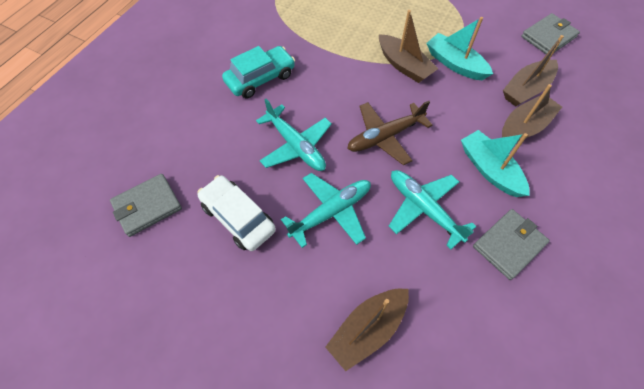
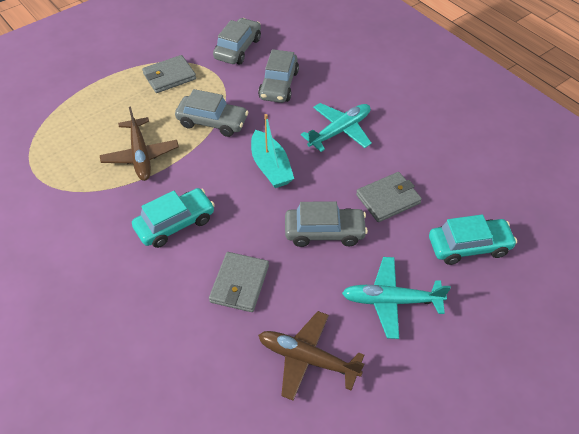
brown boat: 4 -> 0
brown plane: 1 -> 2
grey car: 0 -> 4
turquoise boat: 2 -> 1
turquoise car: 1 -> 2
turquoise plane: 3 -> 2
white car: 1 -> 0

